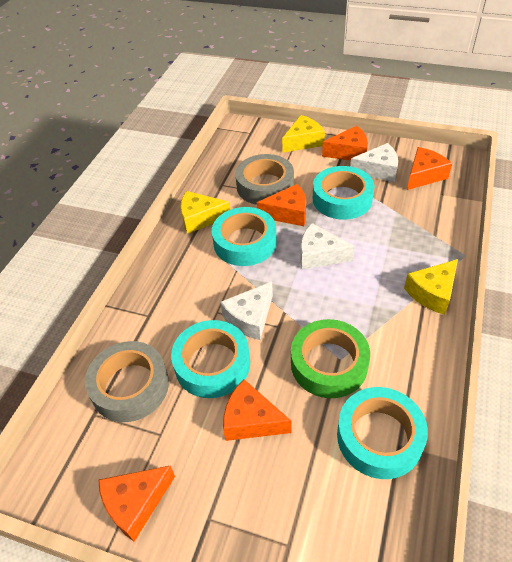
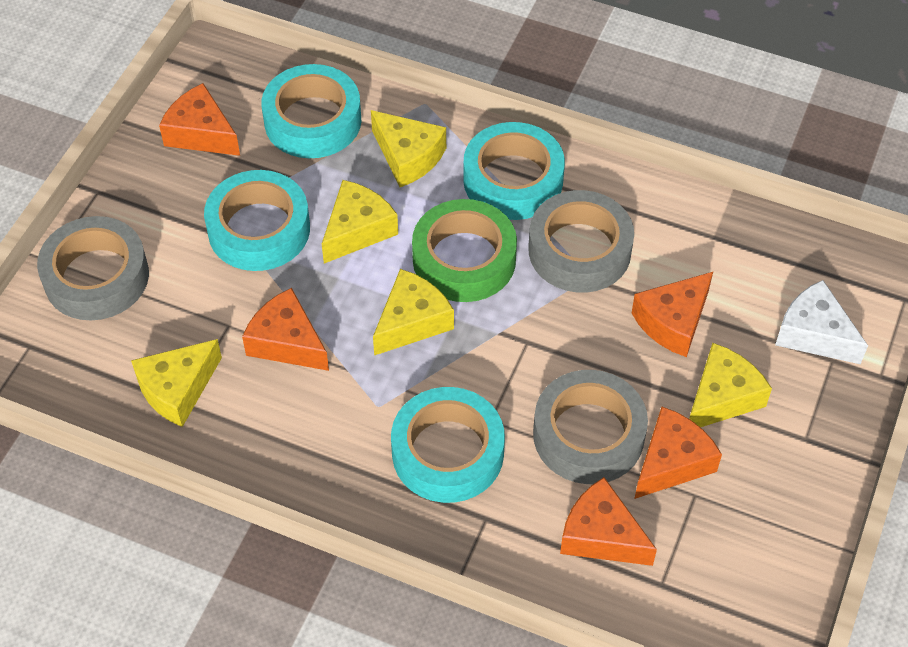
grey tape: 2 -> 3
white cheese: 3 -> 1
yellow cheese: 3 -> 5

